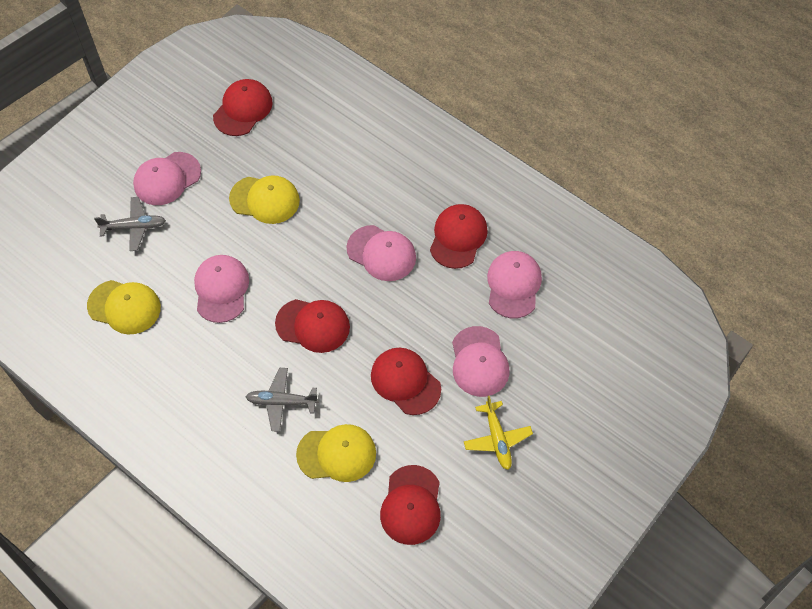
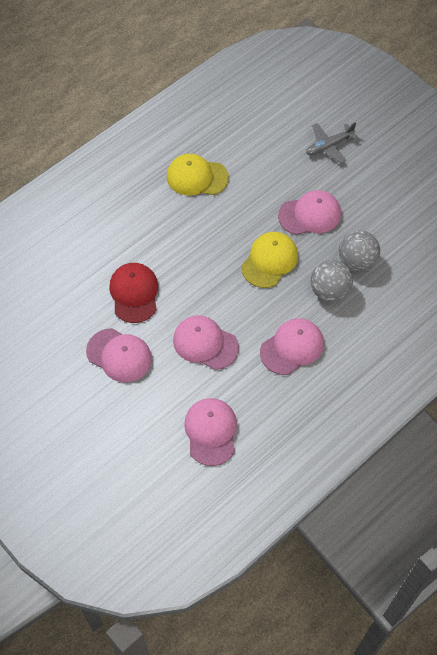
grey ball: 0 -> 2
grey plane: 2 -> 1
red cap: 5 -> 1
yellow cap: 3 -> 2
yellow plane: 1 -> 0

